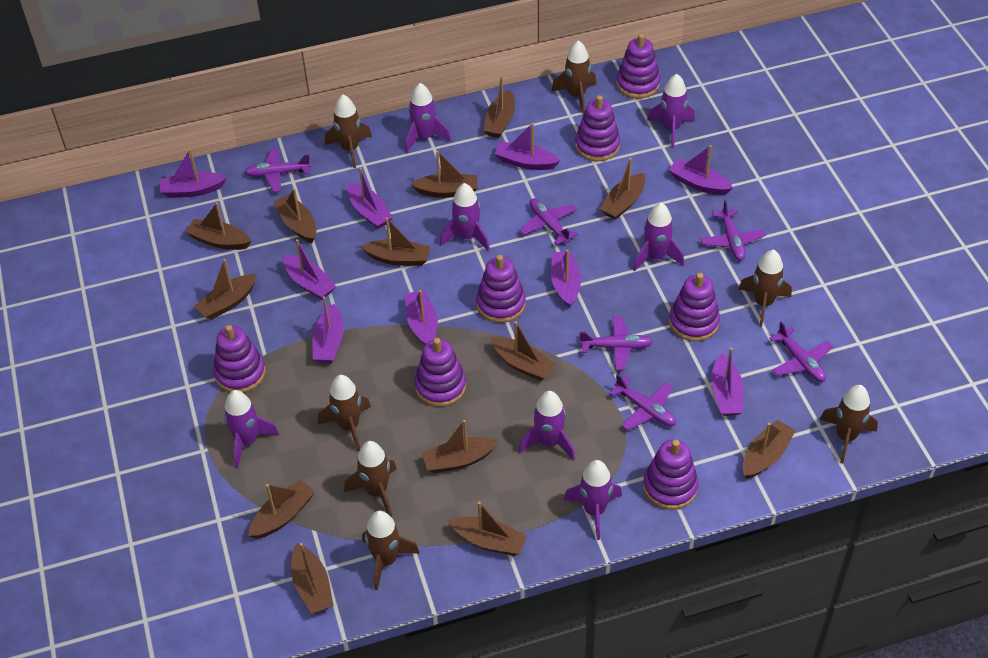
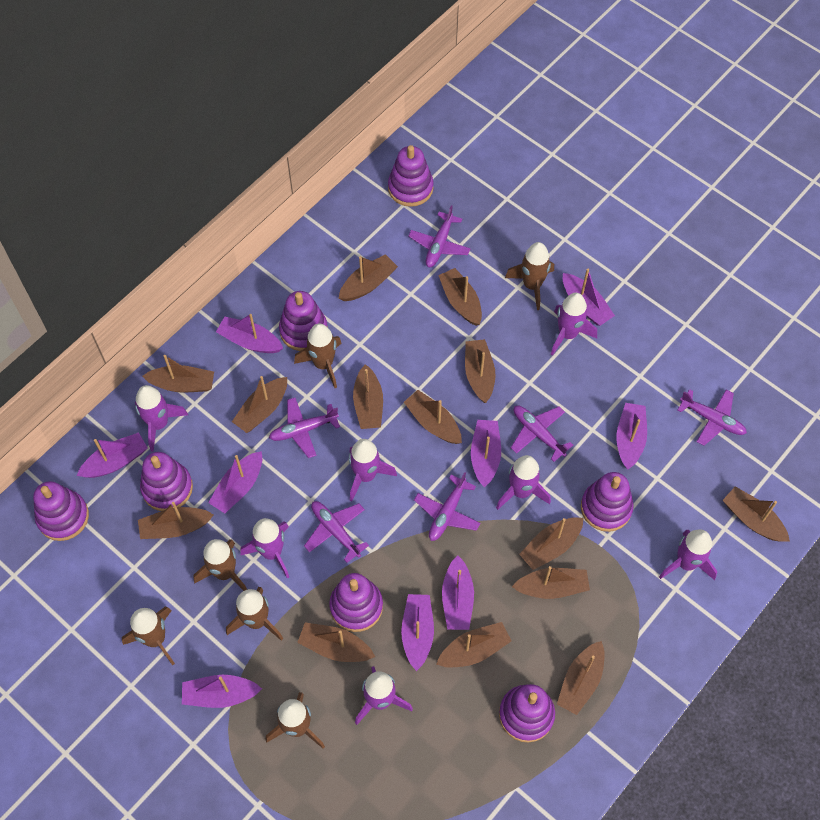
brown boat: 13 -> 14
brown rocket: 7 -> 6

